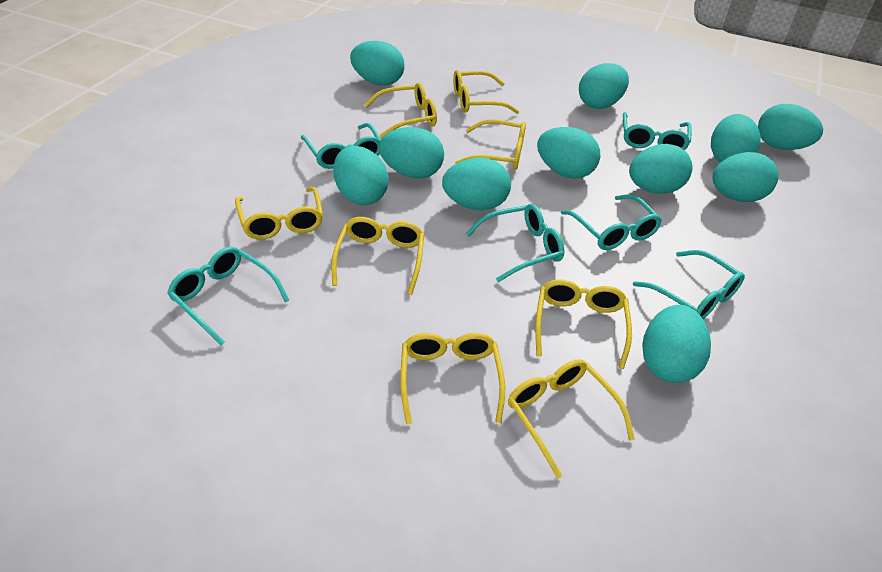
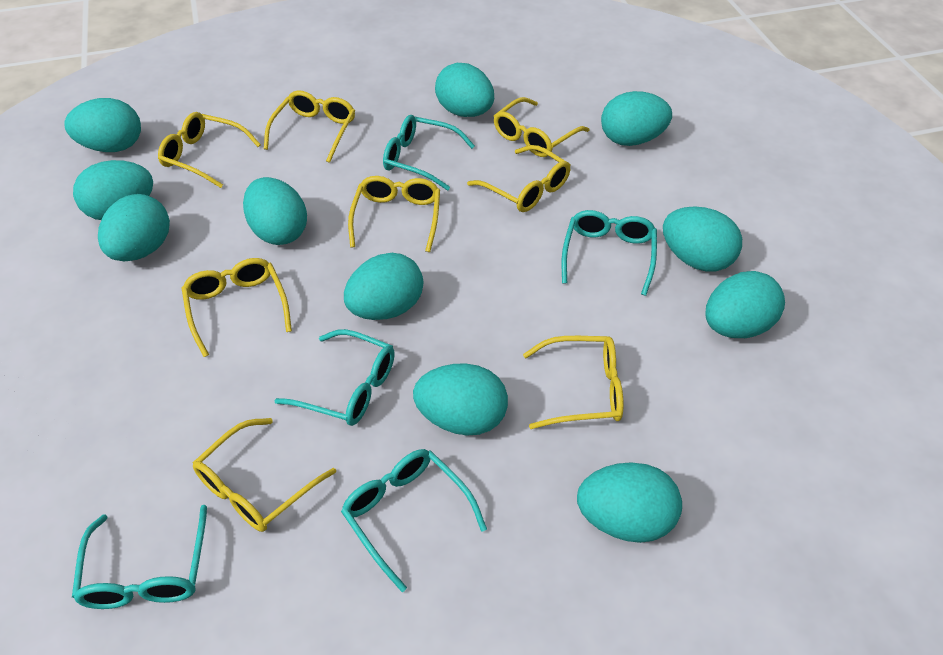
turquoise glasses: 6 -> 5

